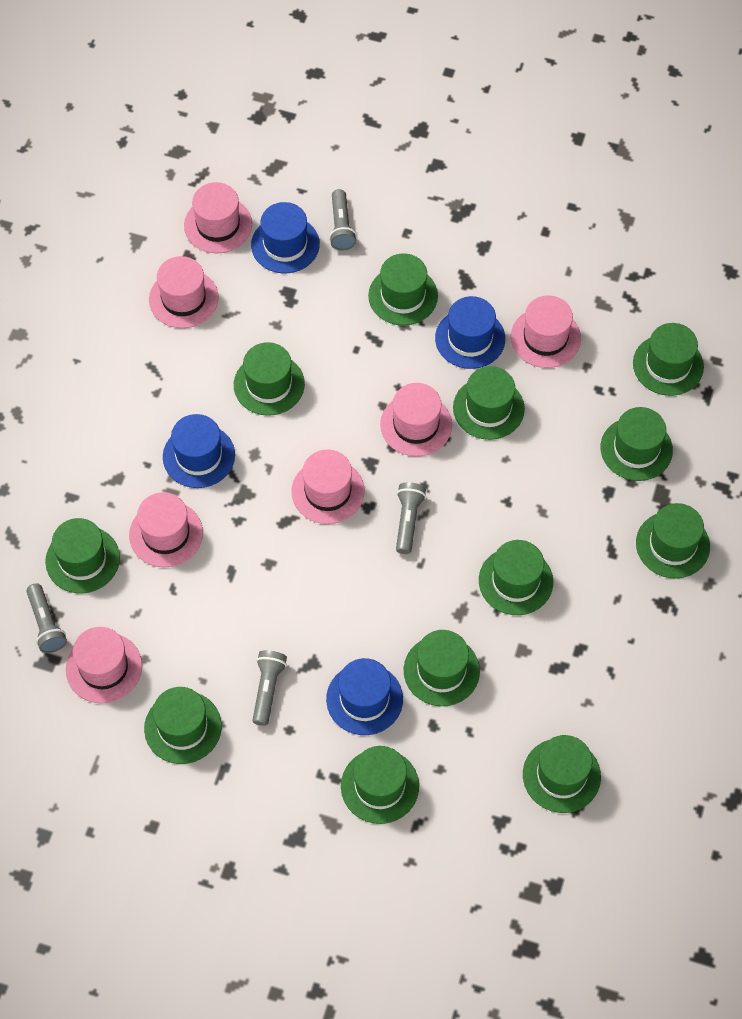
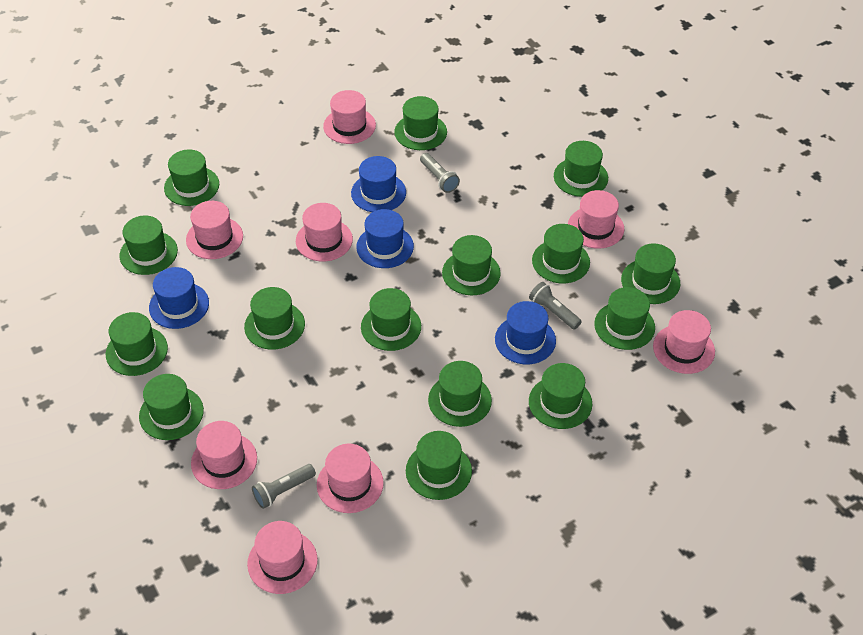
green hat: 12 -> 15
grey flashlight: 4 -> 3
pink hat: 7 -> 8

